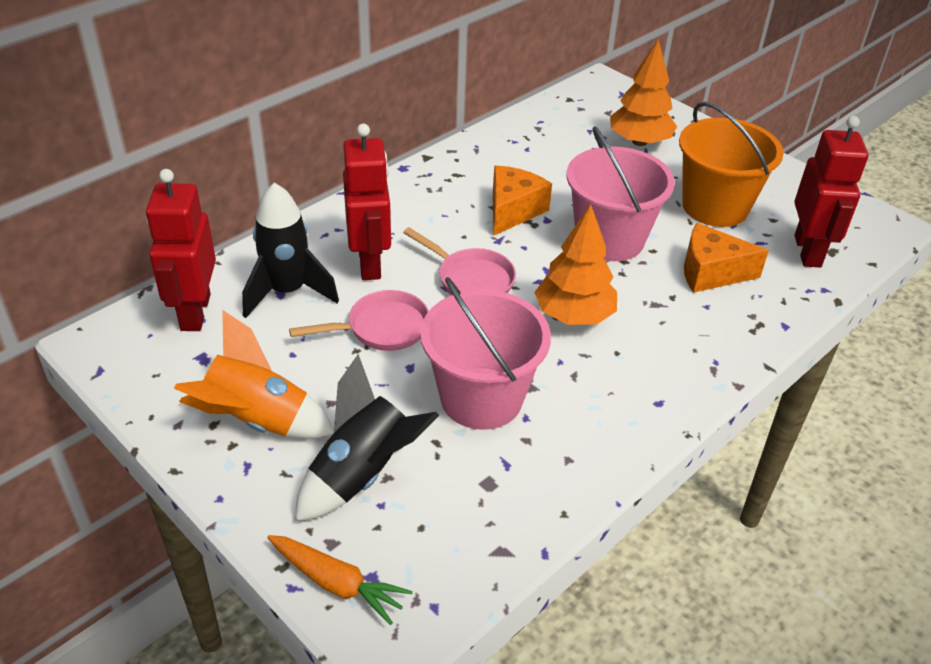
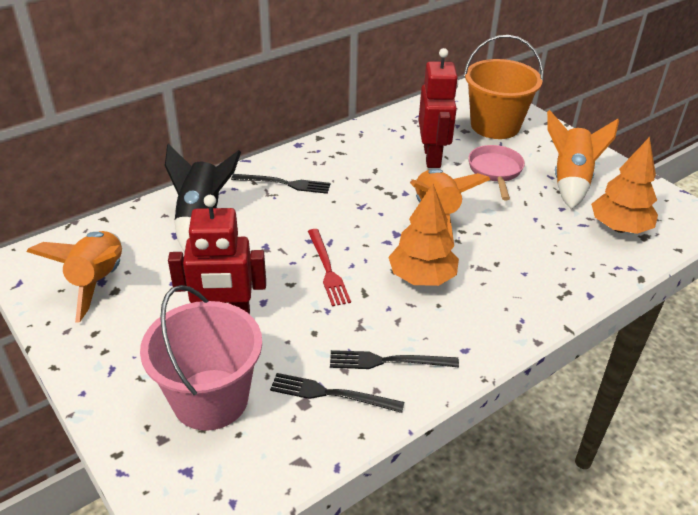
black fork: 0 -> 3
black rocket: 2 -> 1
orange carrot: 1 -> 0
orange cheese: 2 -> 0
orange rocket: 1 -> 3
pink bucket: 2 -> 1
pink pan: 2 -> 1
red fork: 0 -> 1
red robot: 3 -> 2

